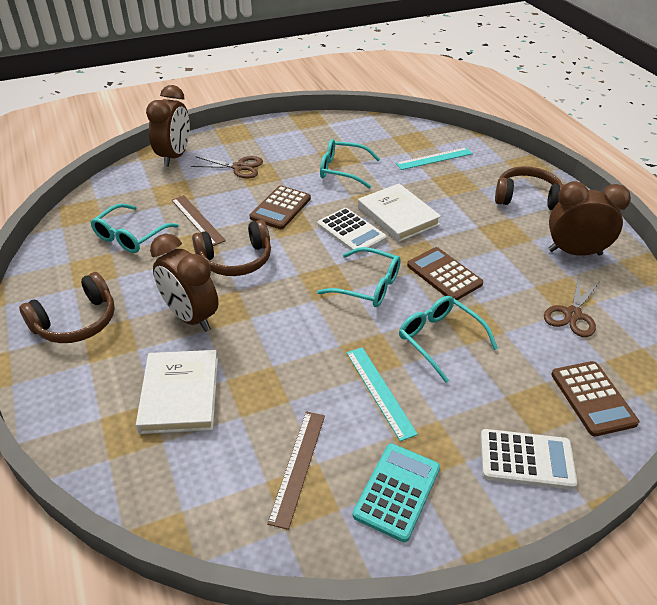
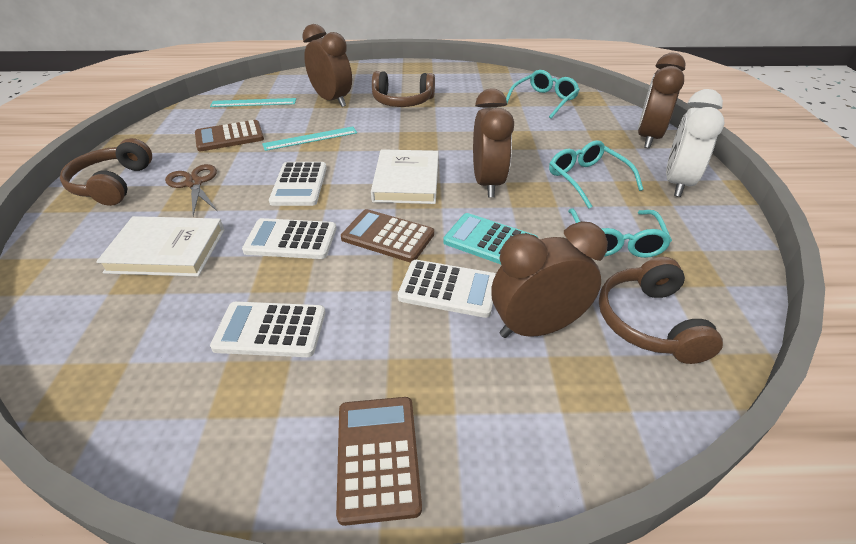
brown clock: 3 -> 4
brown ruler: 2 -> 0
brown scissors: 2 -> 1
turquoise glasses: 4 -> 3
white calculator: 2 -> 4
white clock: 0 -> 1

